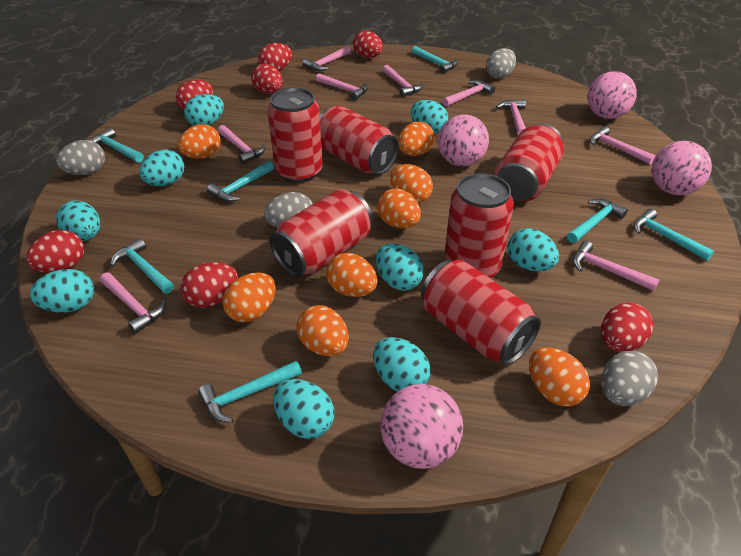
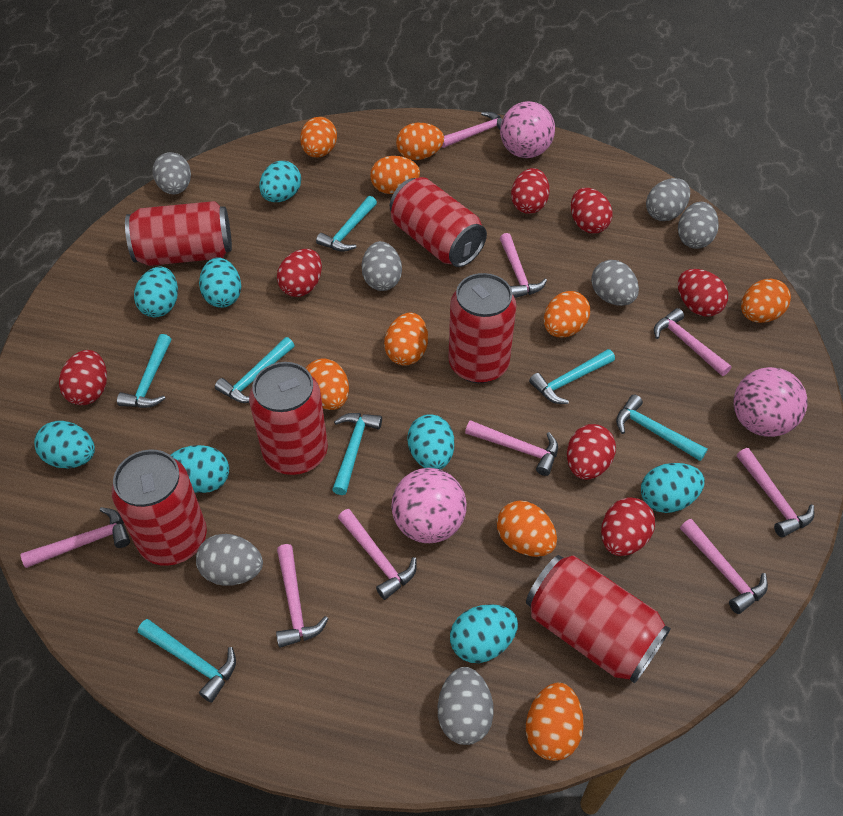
grey egg: 4 -> 7
orange egg: 8 -> 9
pink ball: 4 -> 3
turquoise egg: 9 -> 8

